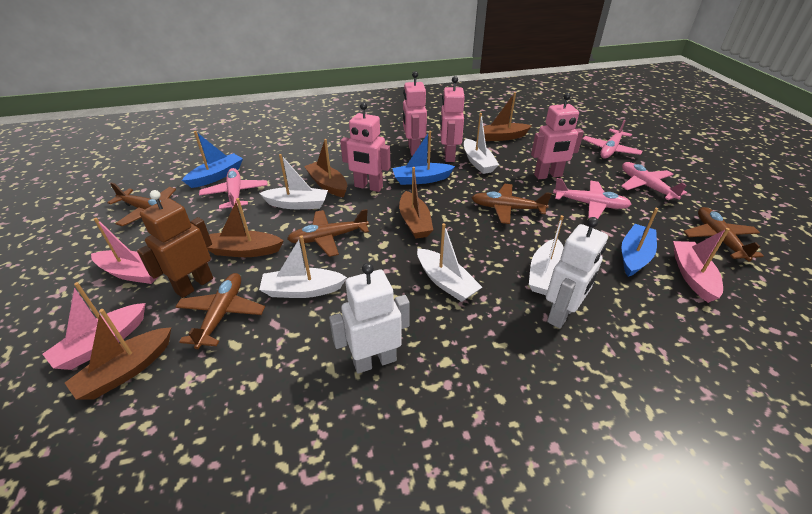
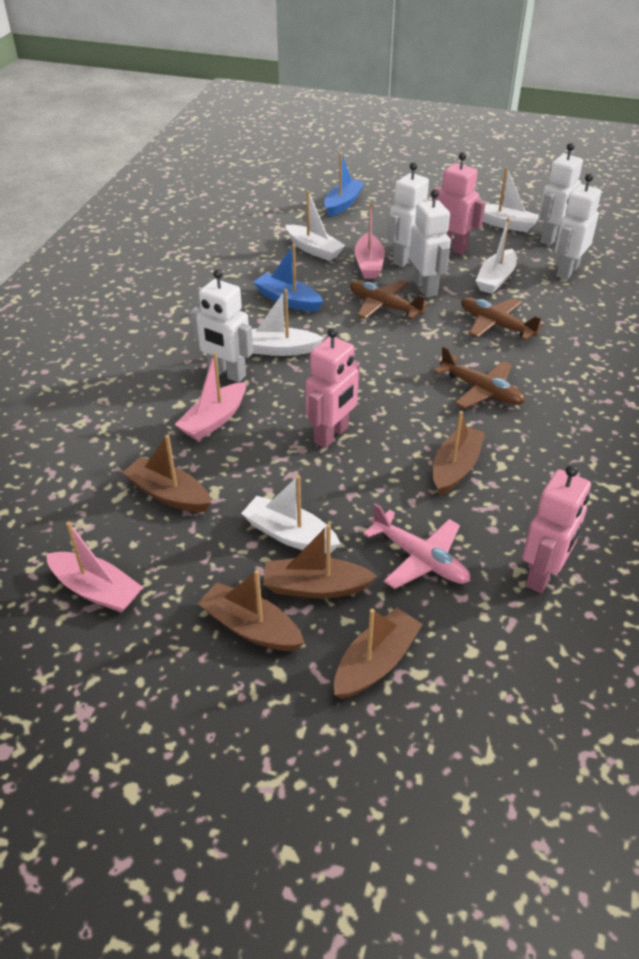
blue boat: 3 -> 2
brown plane: 5 -> 3
brown robot: 1 -> 0
pink plane: 4 -> 1
pink robot: 4 -> 3
white robot: 2 -> 5

